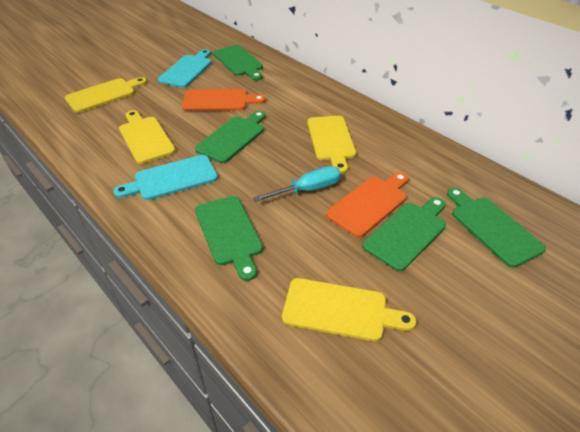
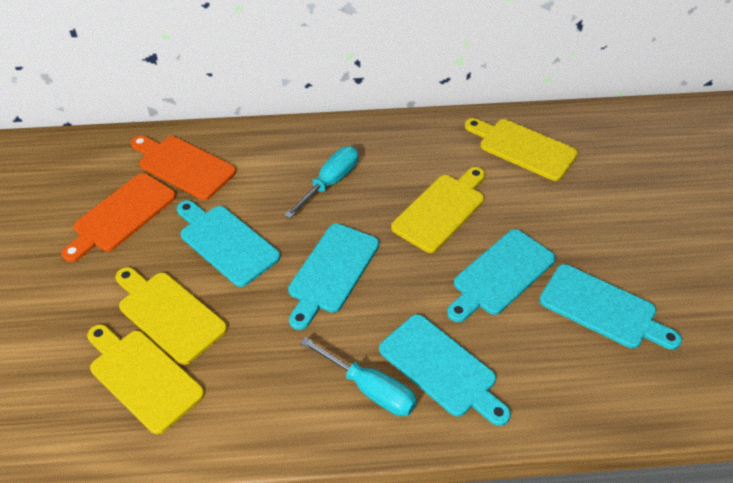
green cutting board: 5 -> 0
turquoise cutting board: 2 -> 5
turquoise screwdriver: 1 -> 2

